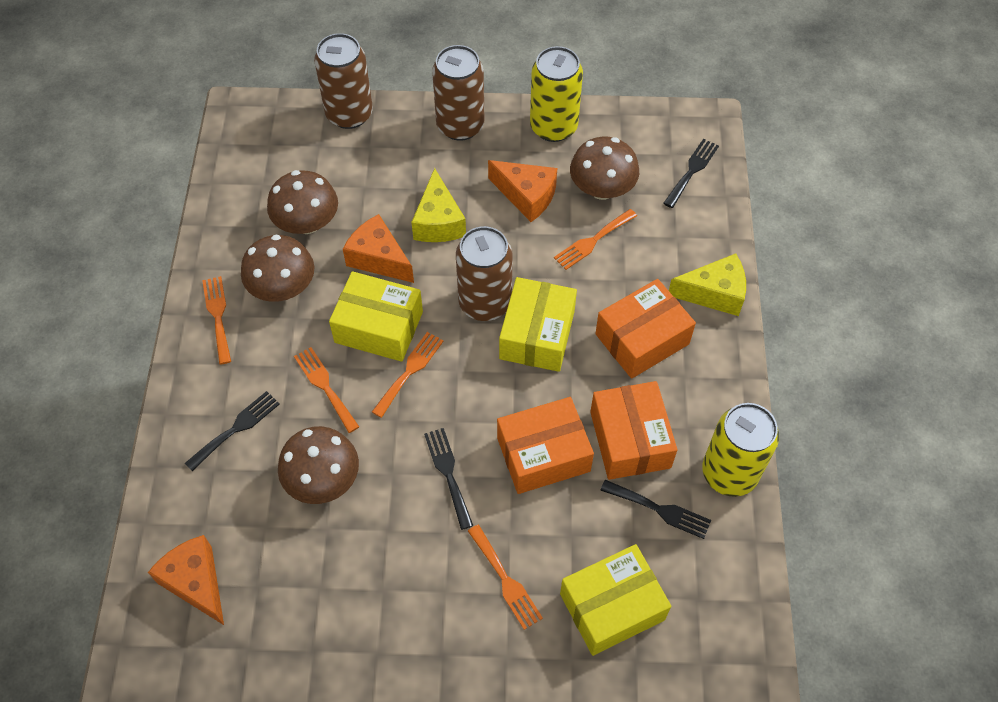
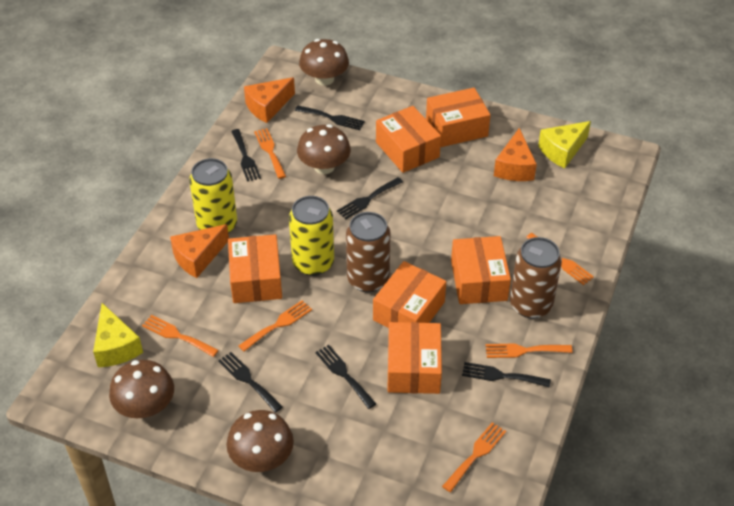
black fork: 4 -> 6
brown can: 3 -> 2
orange box: 3 -> 6
orange fork: 5 -> 6
yellow box: 3 -> 0

